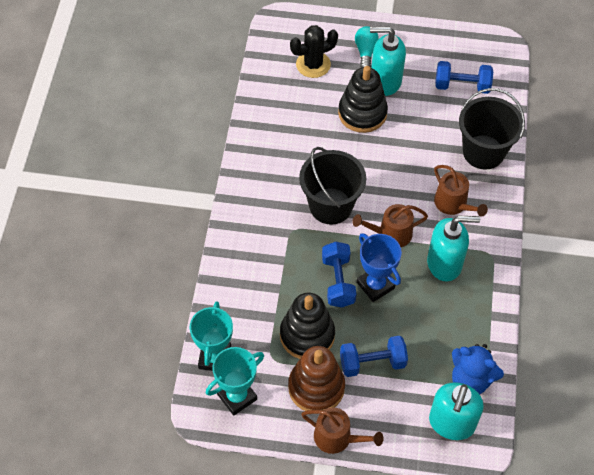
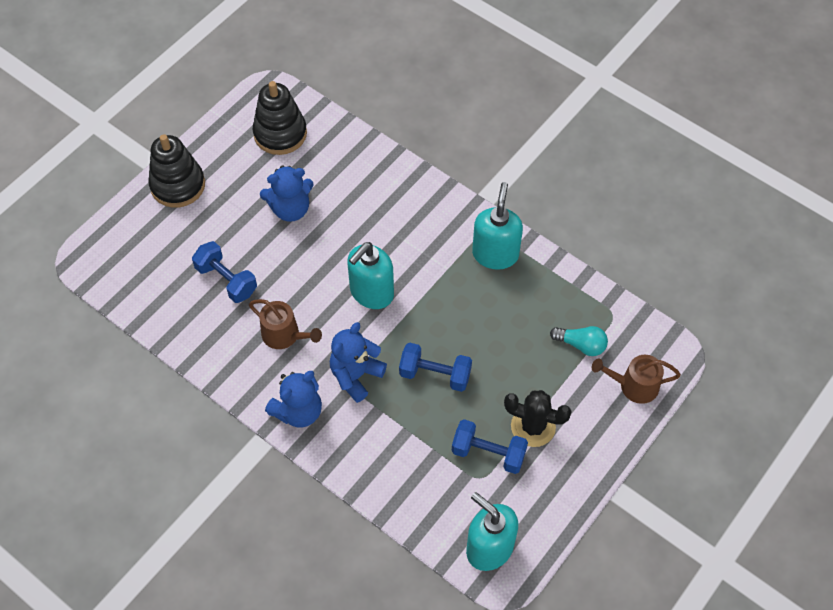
black bucket: 2 -> 0
blue teddy bear: 1 -> 3
blue trophy: 1 -> 0
brown stacking toy: 1 -> 0
brown watering can: 3 -> 2
turquoise trophy: 2 -> 0

